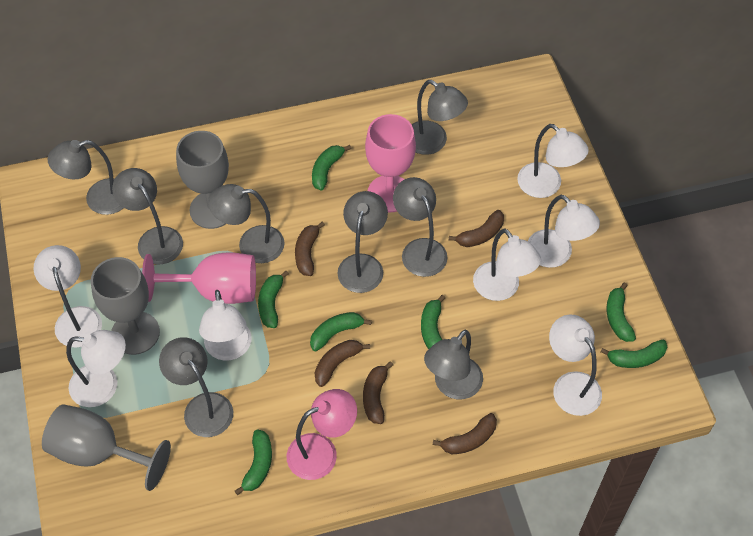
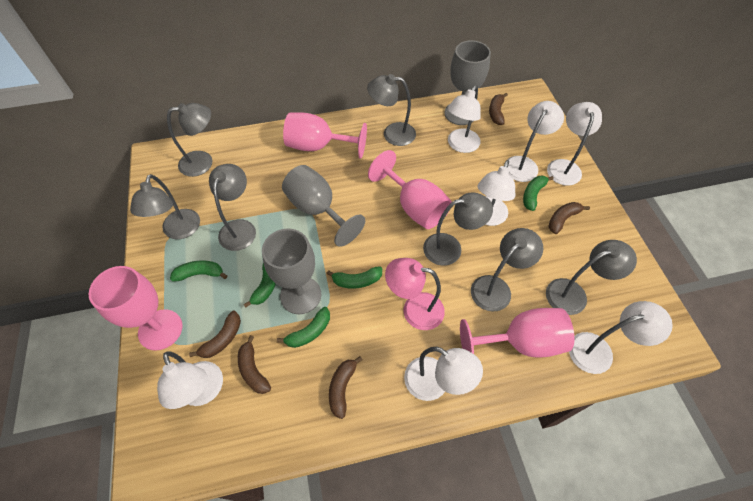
green banana: 7 -> 5
grey lamp: 8 -> 7
pink goblet: 2 -> 4

